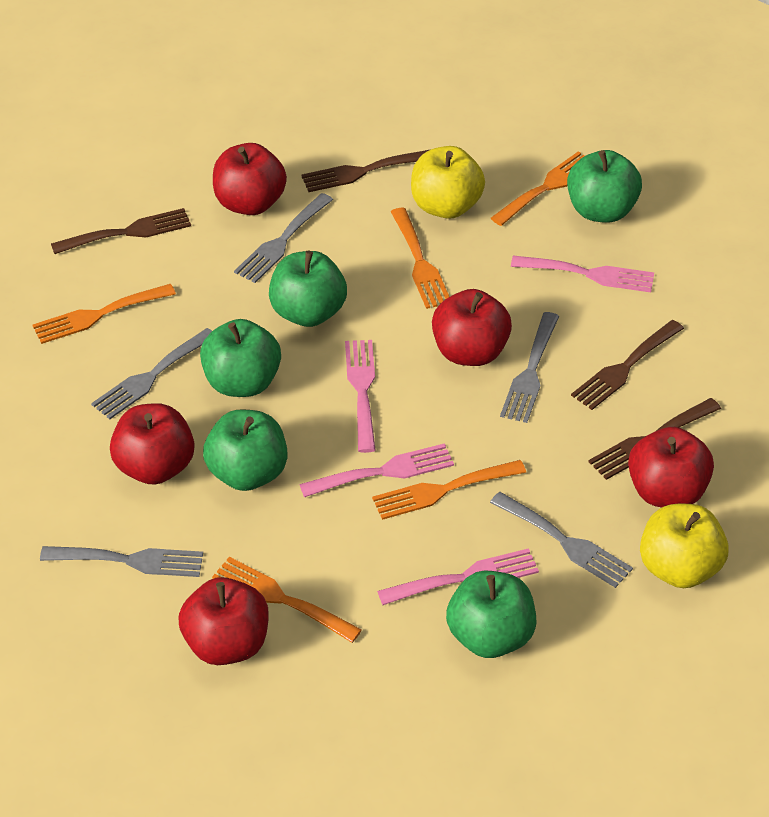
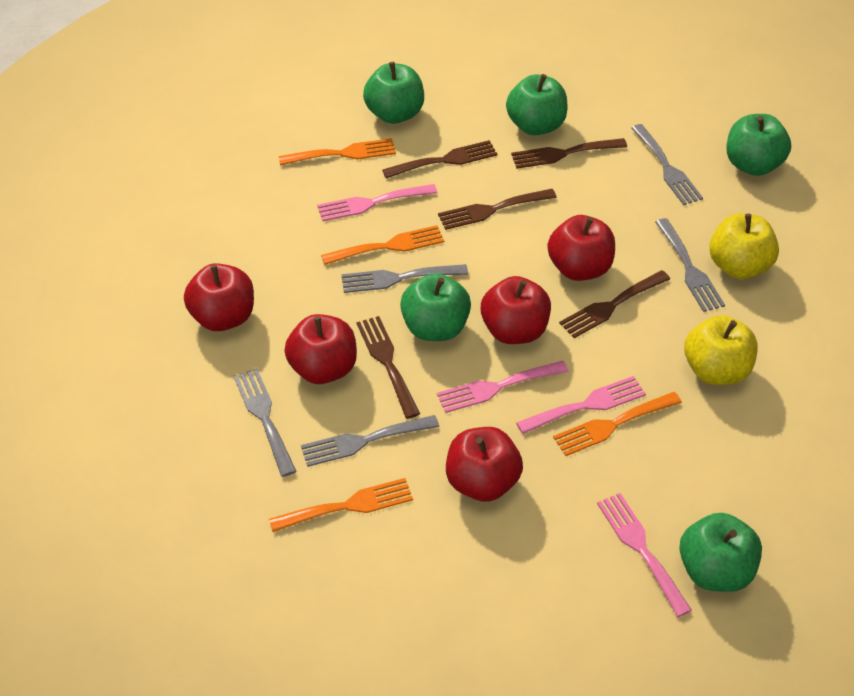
brown fork: 4 -> 5
orange fork: 5 -> 4

